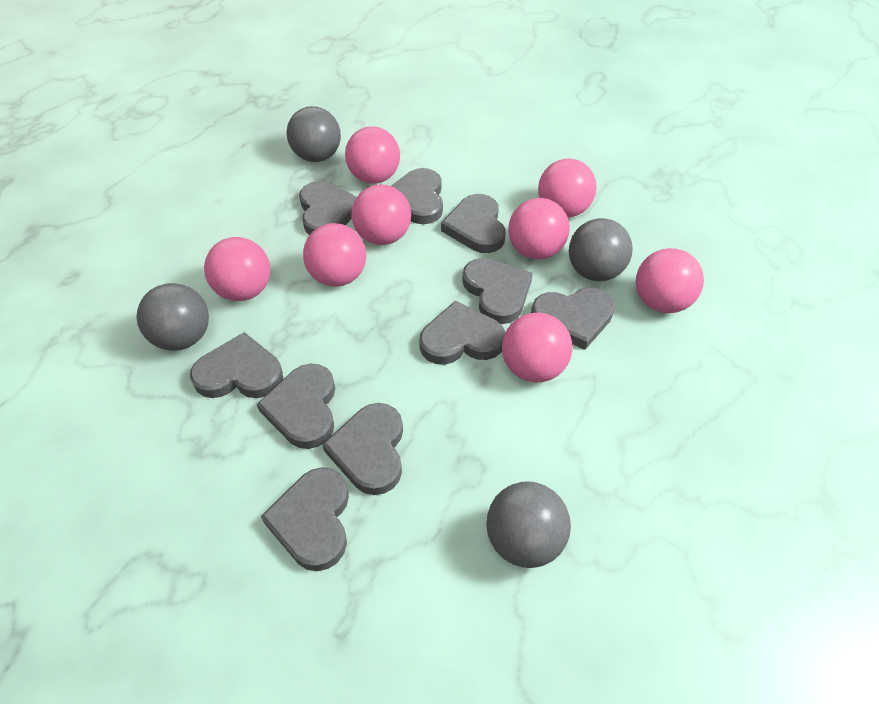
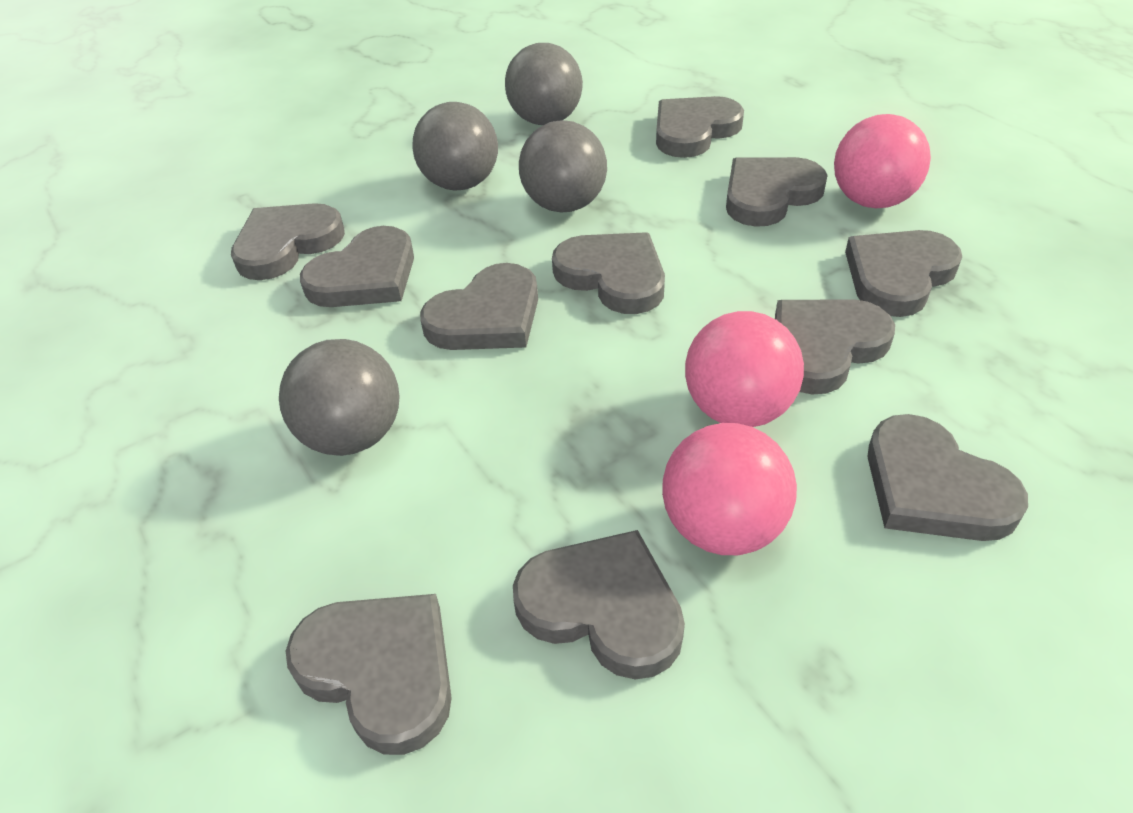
grey heart: 10 -> 11
pink ball: 8 -> 3

